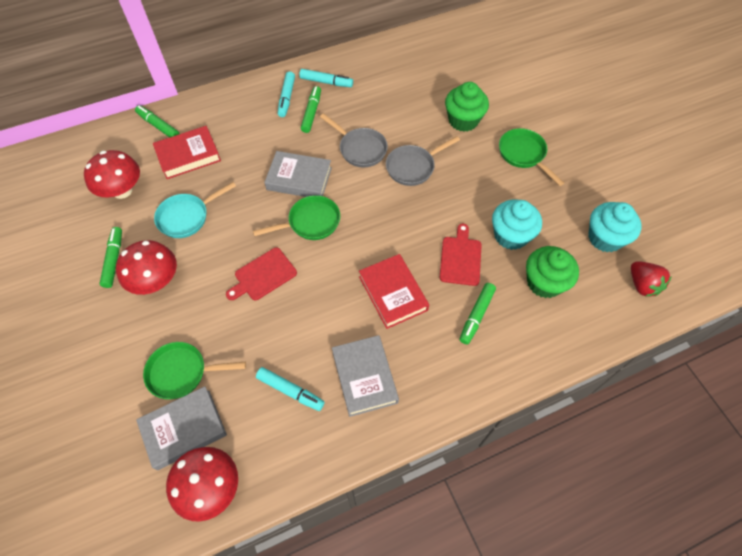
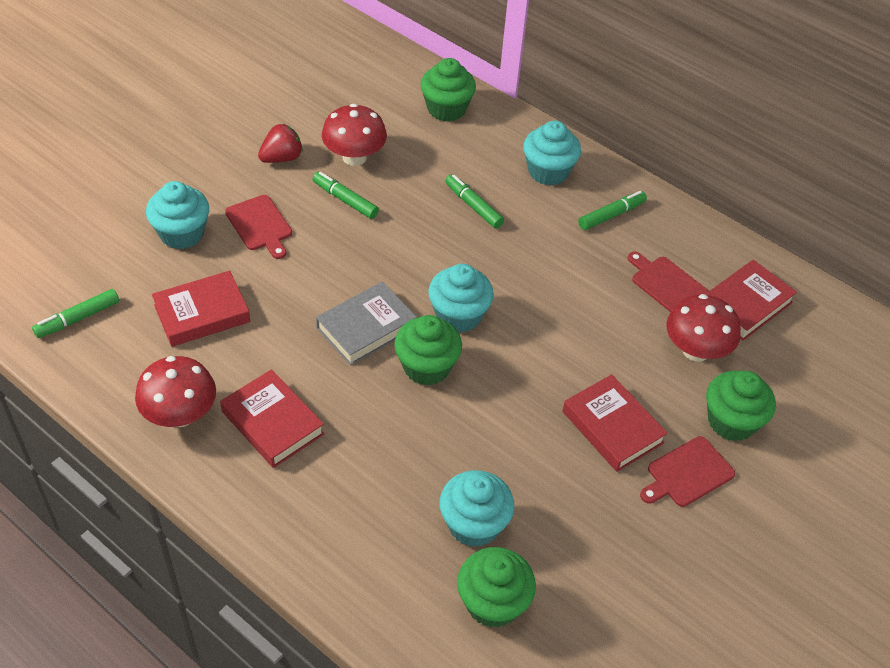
green cupcake: 2 -> 4
green pan: 3 -> 0
grey book: 3 -> 1
grey pan: 2 -> 0
red book: 2 -> 4
red cutting board: 2 -> 3
turquoise cupcake: 2 -> 4
turquoise marker: 3 -> 0
turquoise pan: 1 -> 0

